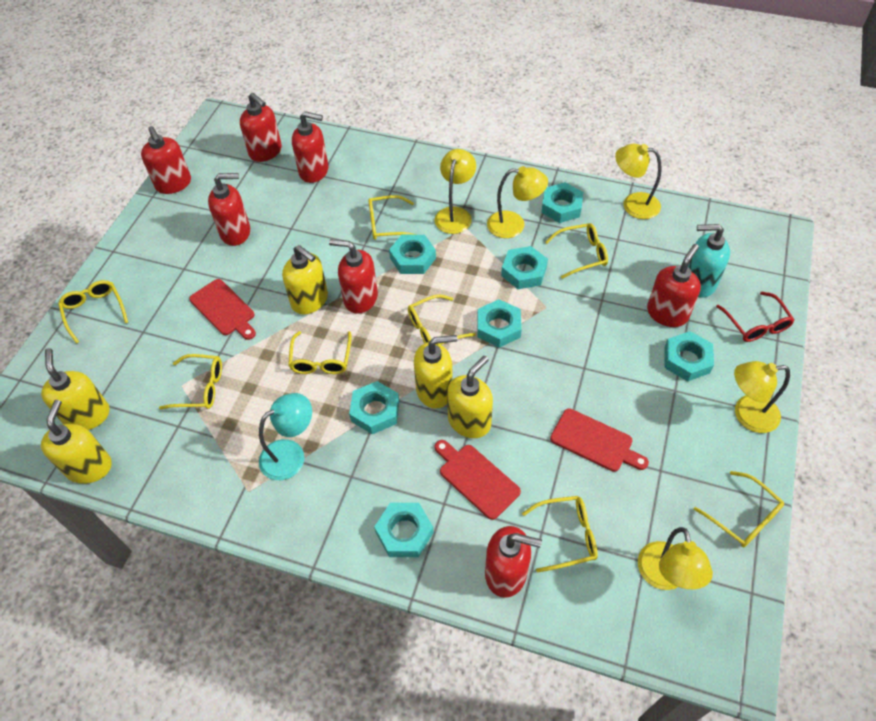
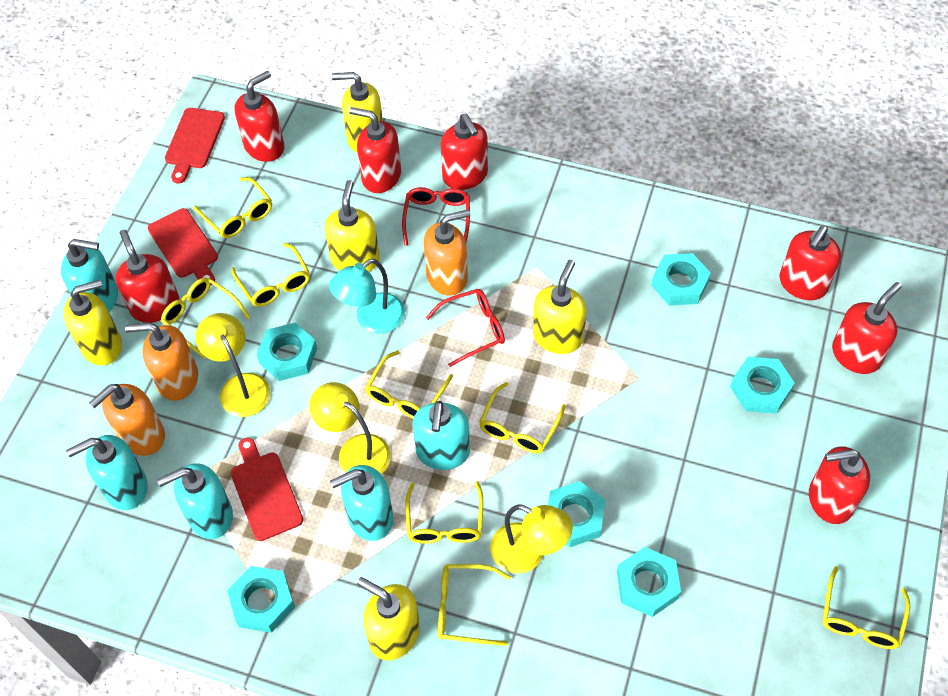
orange soap dispenser: 0 -> 3
red glasses: 1 -> 2
turquoise nut: 7 -> 6
turquoise soap dispenser: 1 -> 5
yellow lamp: 5 -> 3

